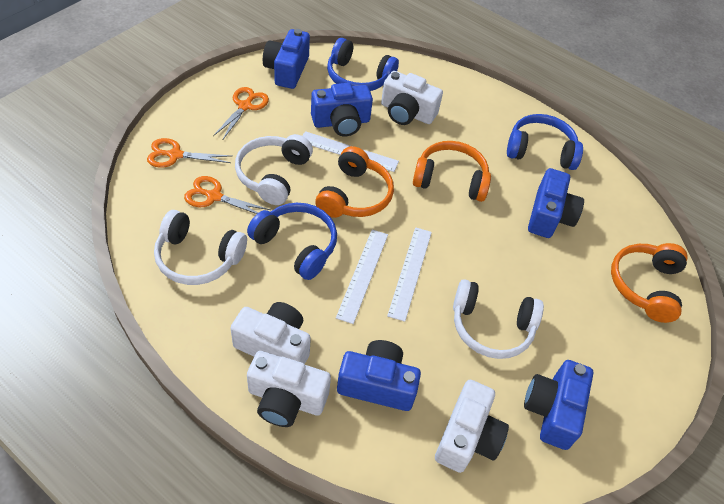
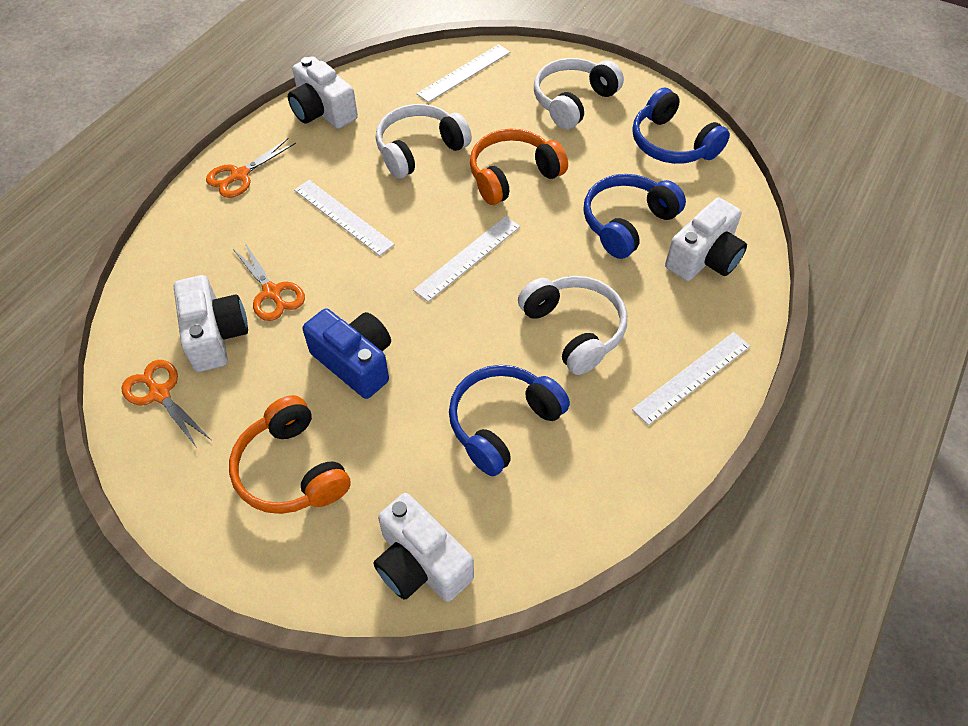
blue camera: 5 -> 1
orange headphones: 3 -> 2
white ruler: 3 -> 4

